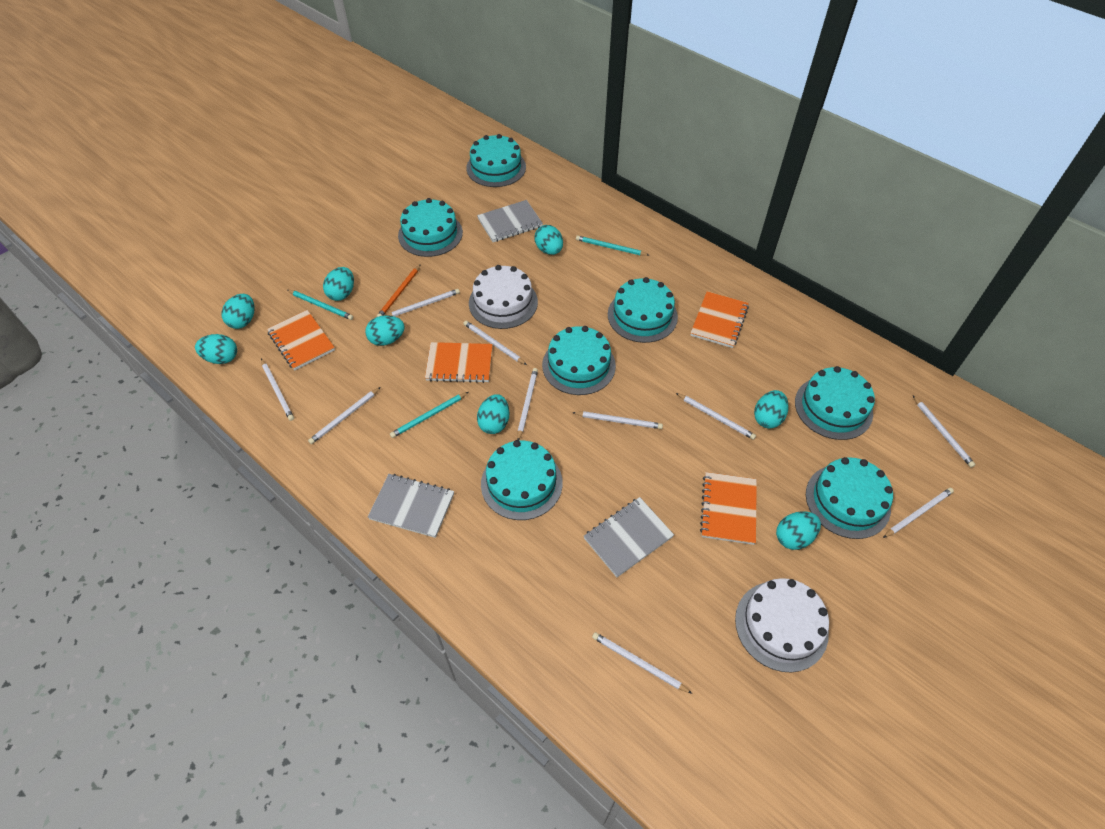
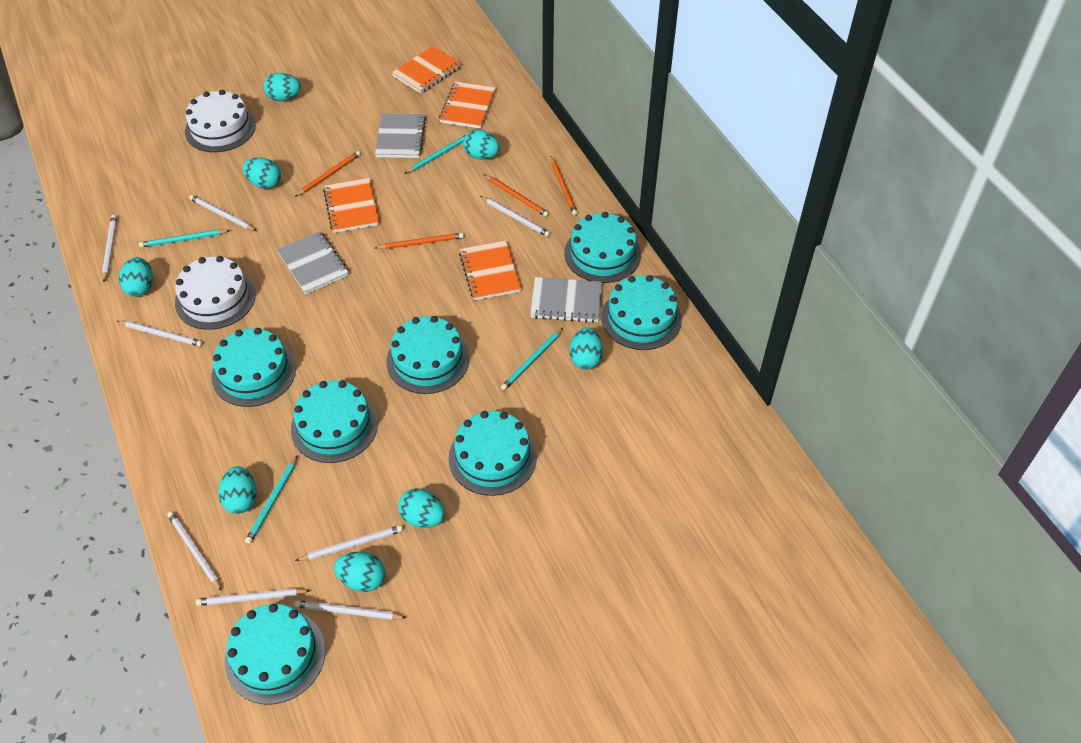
orange pencil: 1 -> 4
turquoise pencil: 3 -> 4
white pencil: 10 -> 8

